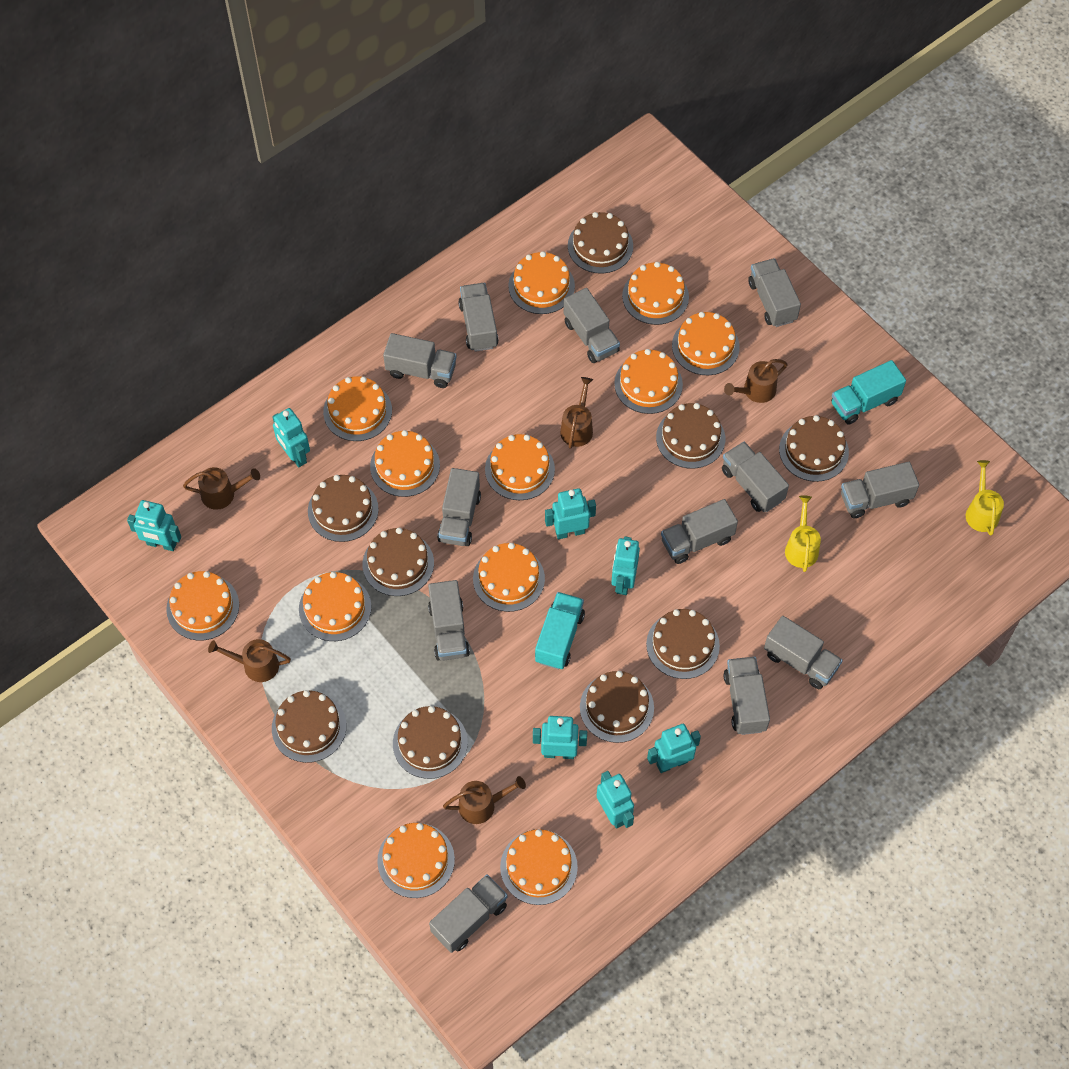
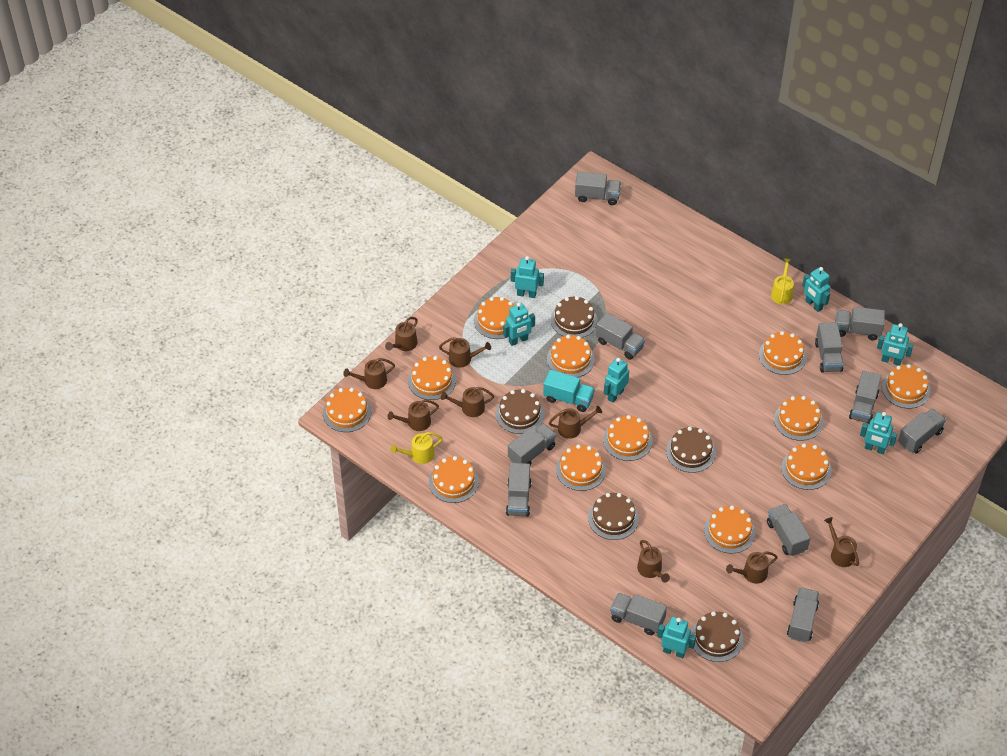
brown cake: 9 -> 5
brown watering can: 5 -> 9
grey truck: 12 -> 11
turquoise truck: 2 -> 1

